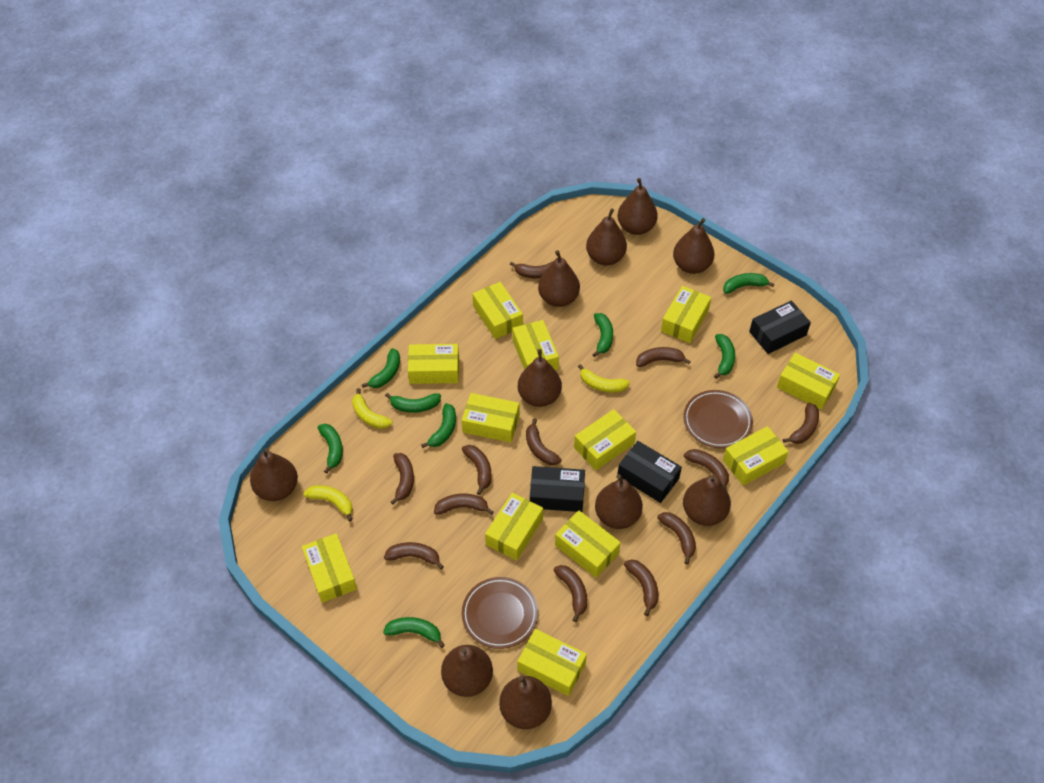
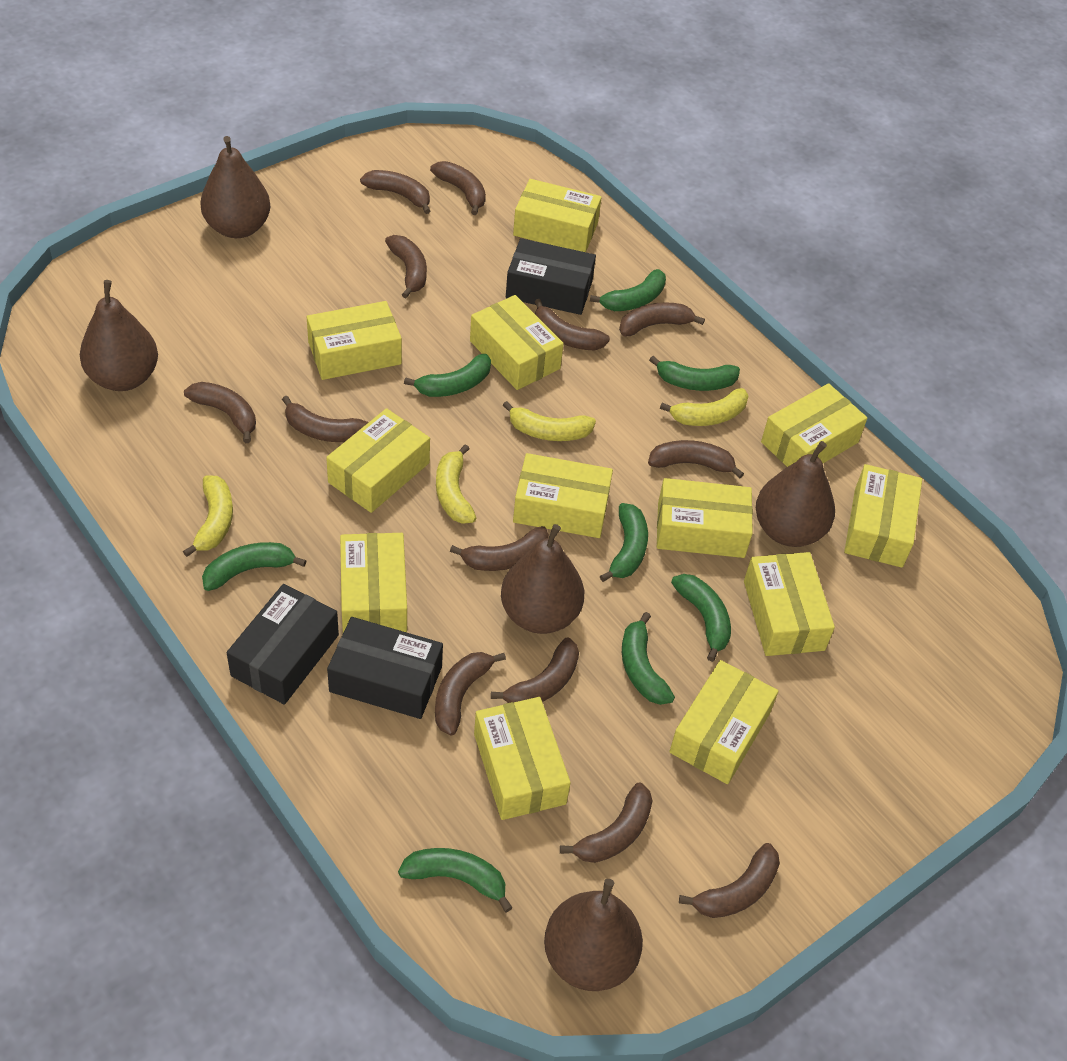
brown banana: 12 -> 13
brown pear: 10 -> 5
brown plate: 2 -> 0
yellow banana: 3 -> 4

